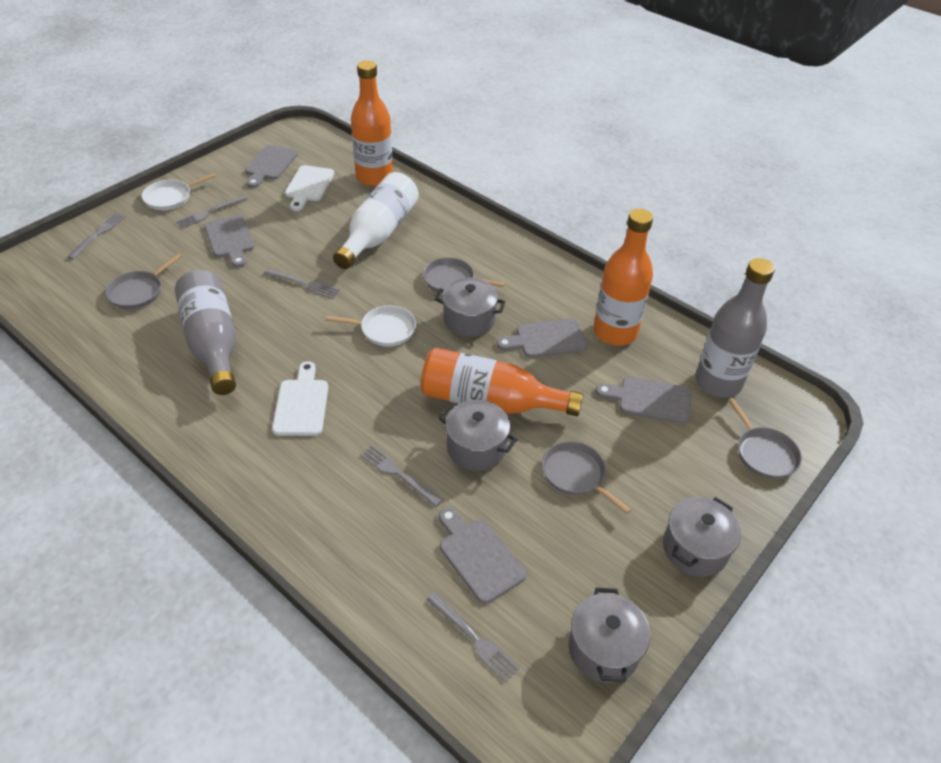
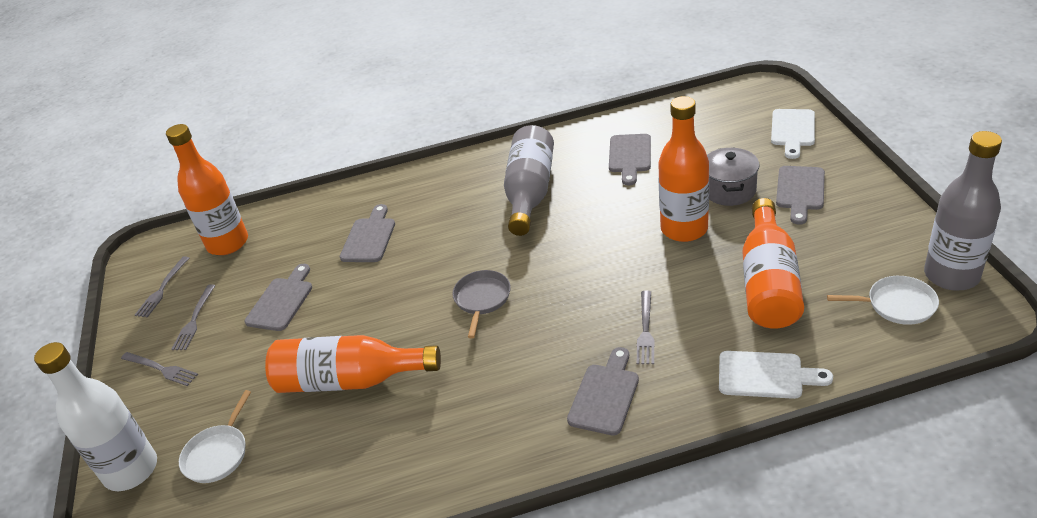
grey fork: 5 -> 4
grey pan: 4 -> 1
grey pot: 4 -> 1
orange bottle: 3 -> 4

